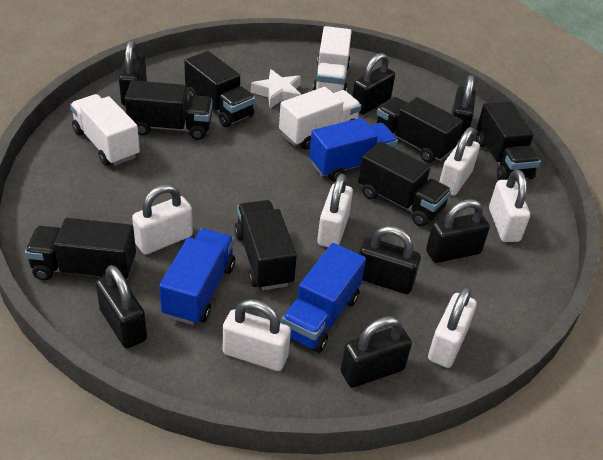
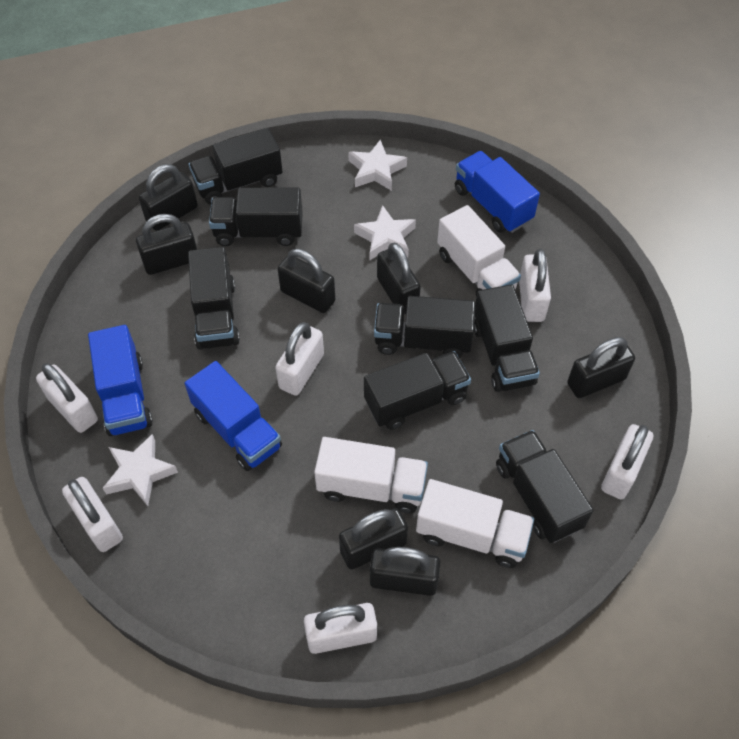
white star: 1 -> 3

